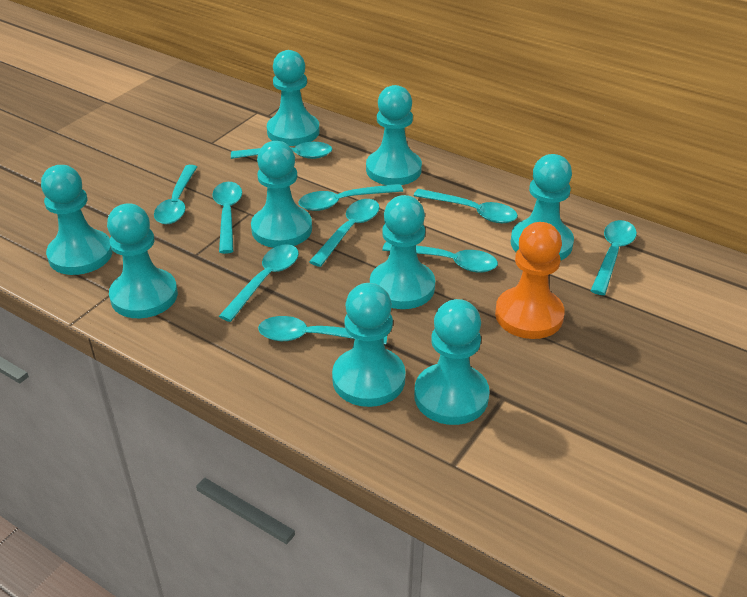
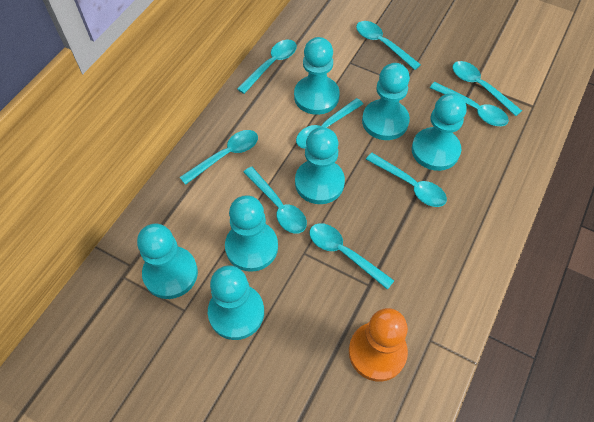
turquoise pawn: 9 -> 7
turquoise spoon: 10 -> 9

